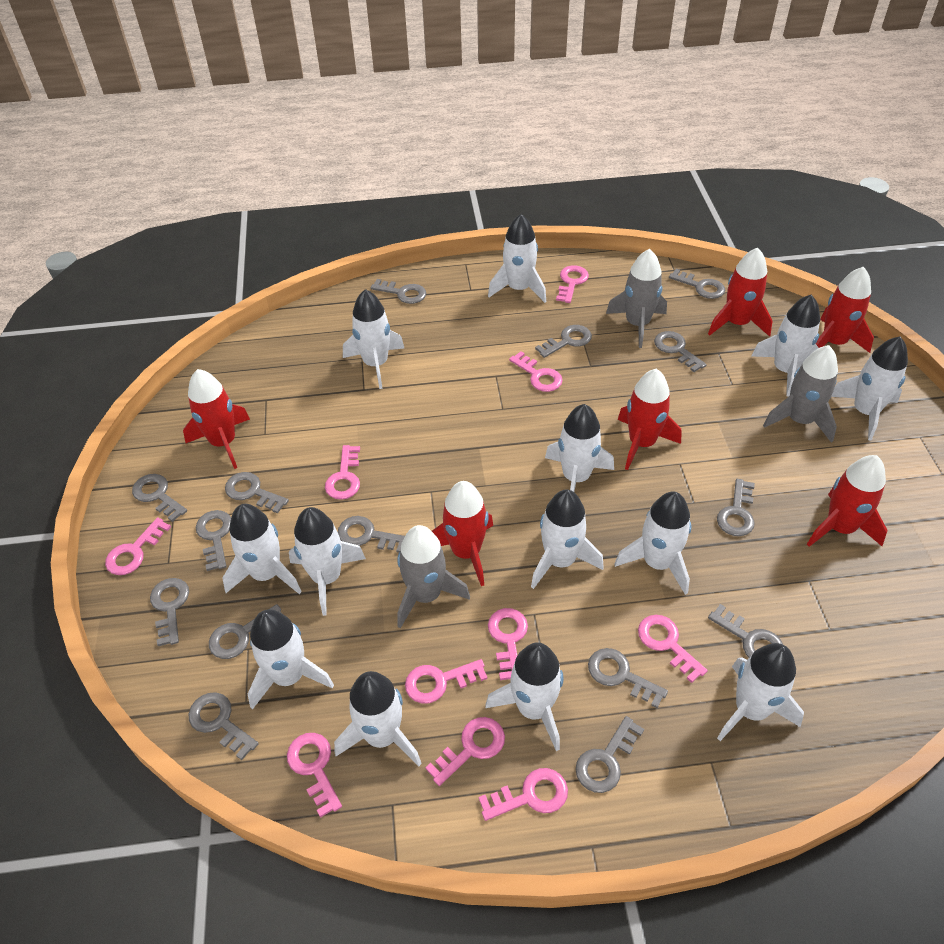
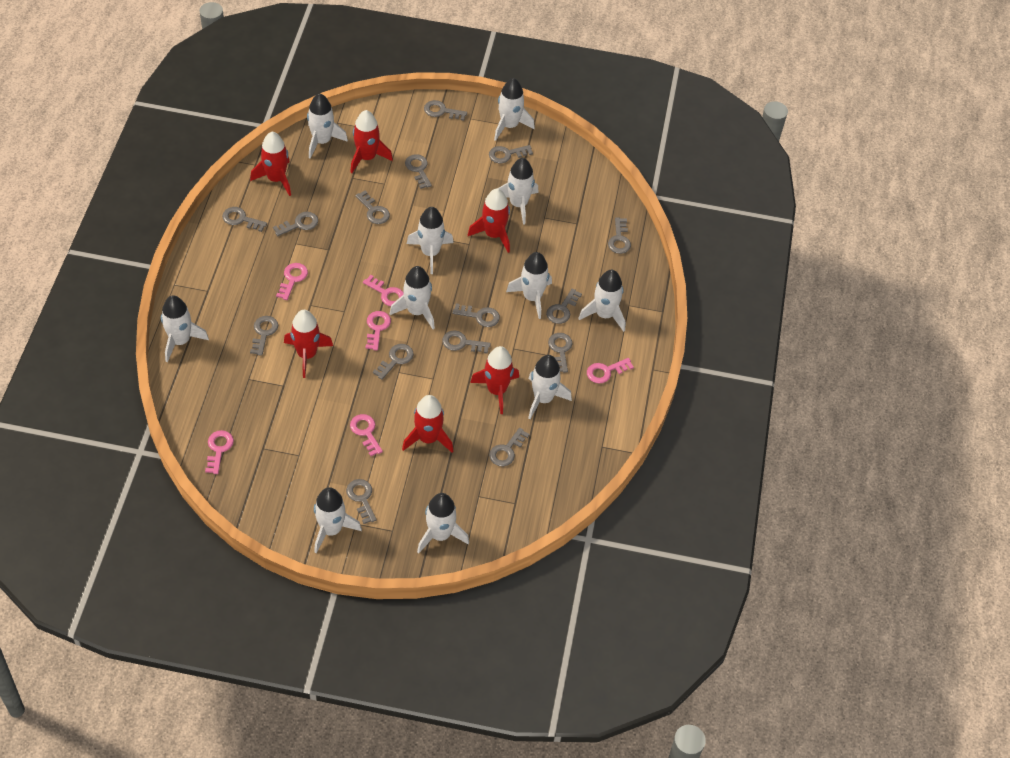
grey rocket: 3 -> 0
pink key: 10 -> 6
white rocket: 13 -> 11

